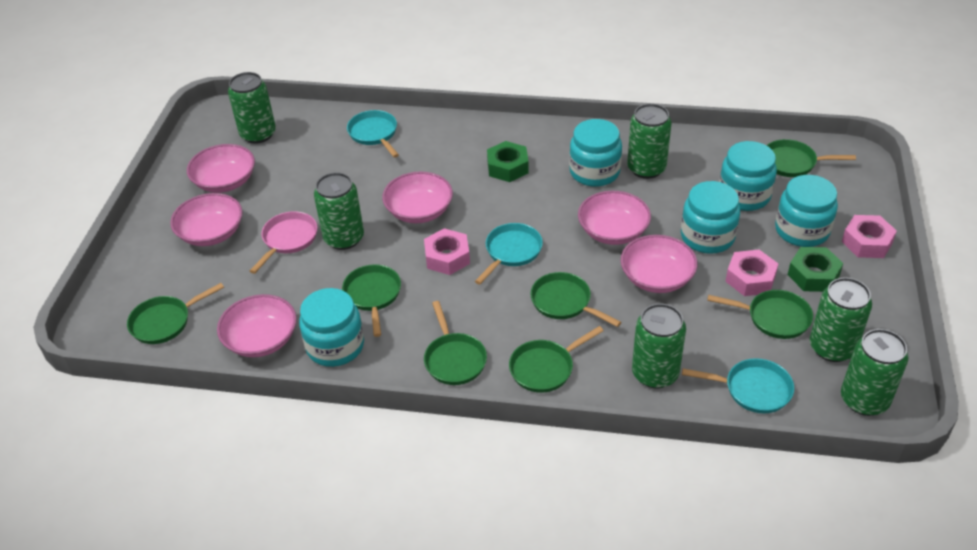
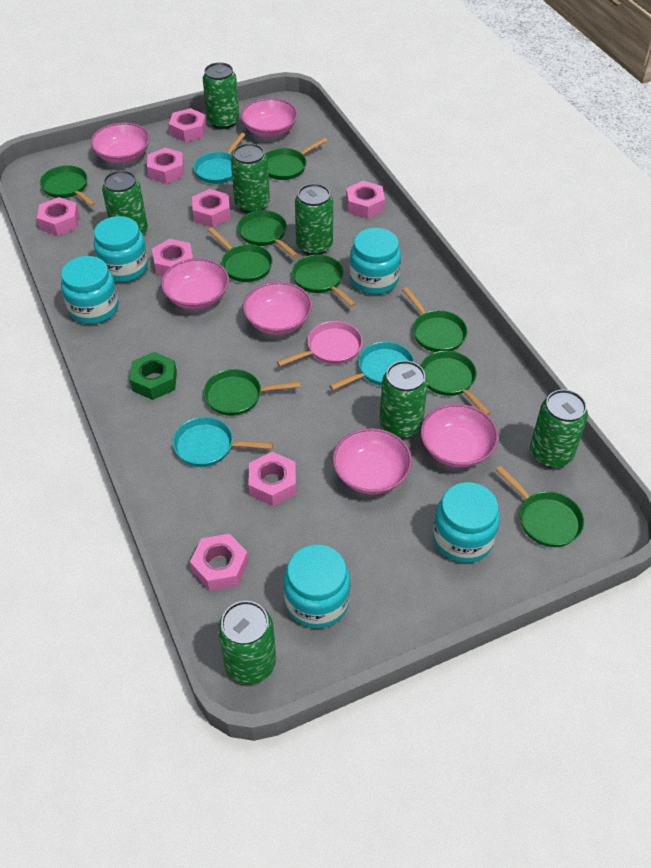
green can: 6 -> 7
green nut: 2 -> 1
green pan: 7 -> 9
pink nut: 3 -> 8

